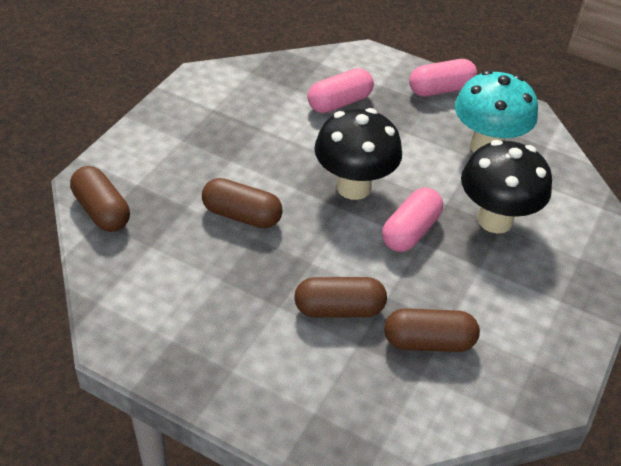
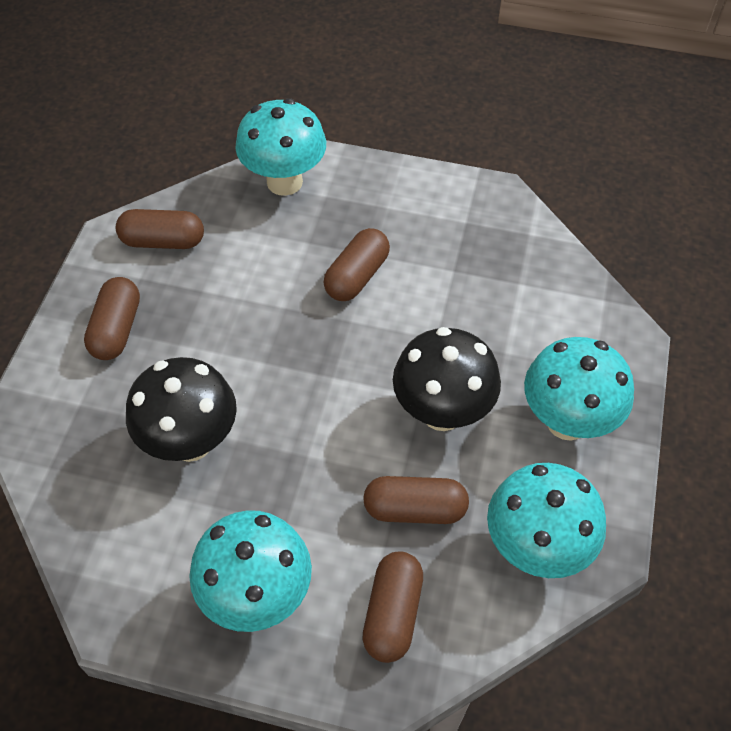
brown capsule: 4 -> 5
pink capsule: 3 -> 0
turquoise mushroom: 1 -> 4

